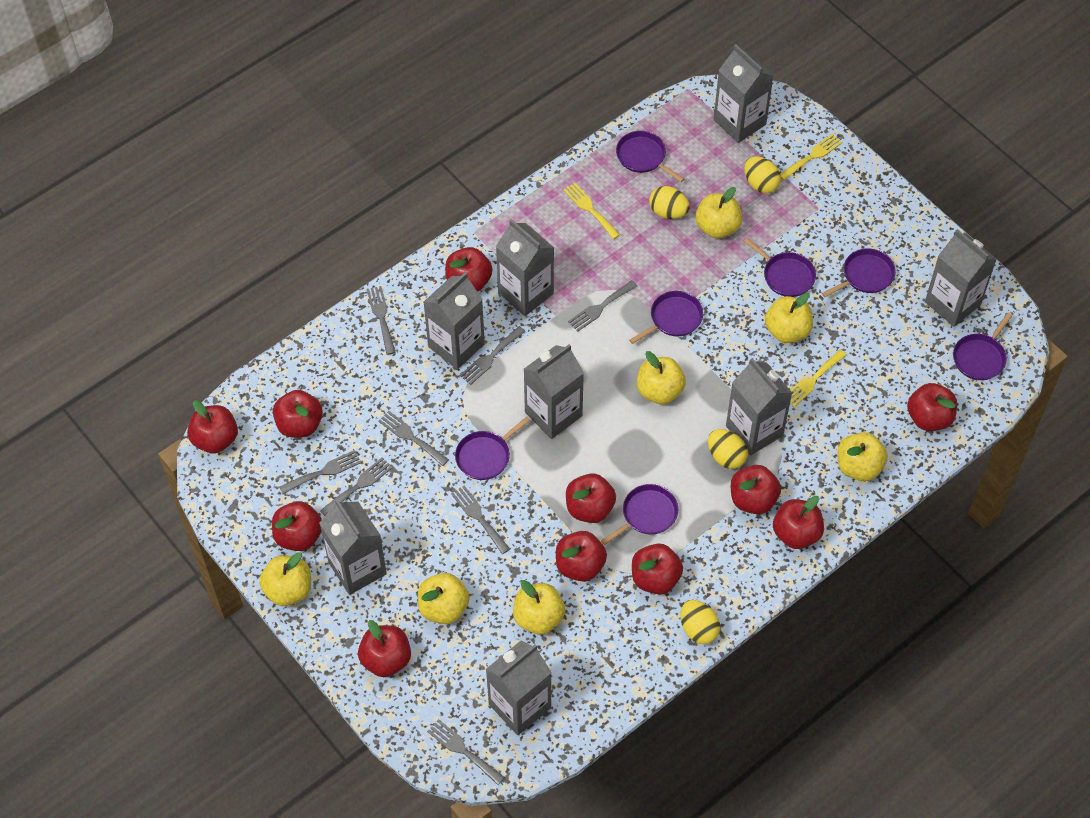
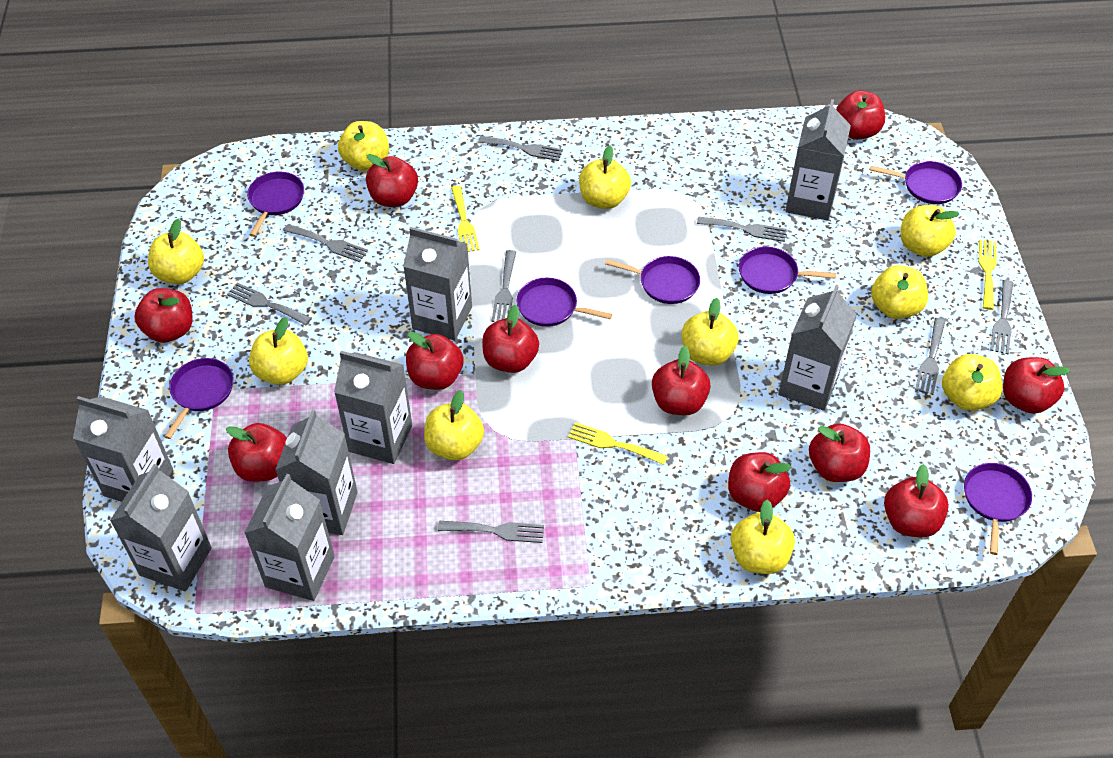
yellow apple: 7 -> 10
yellow egg: 4 -> 0

